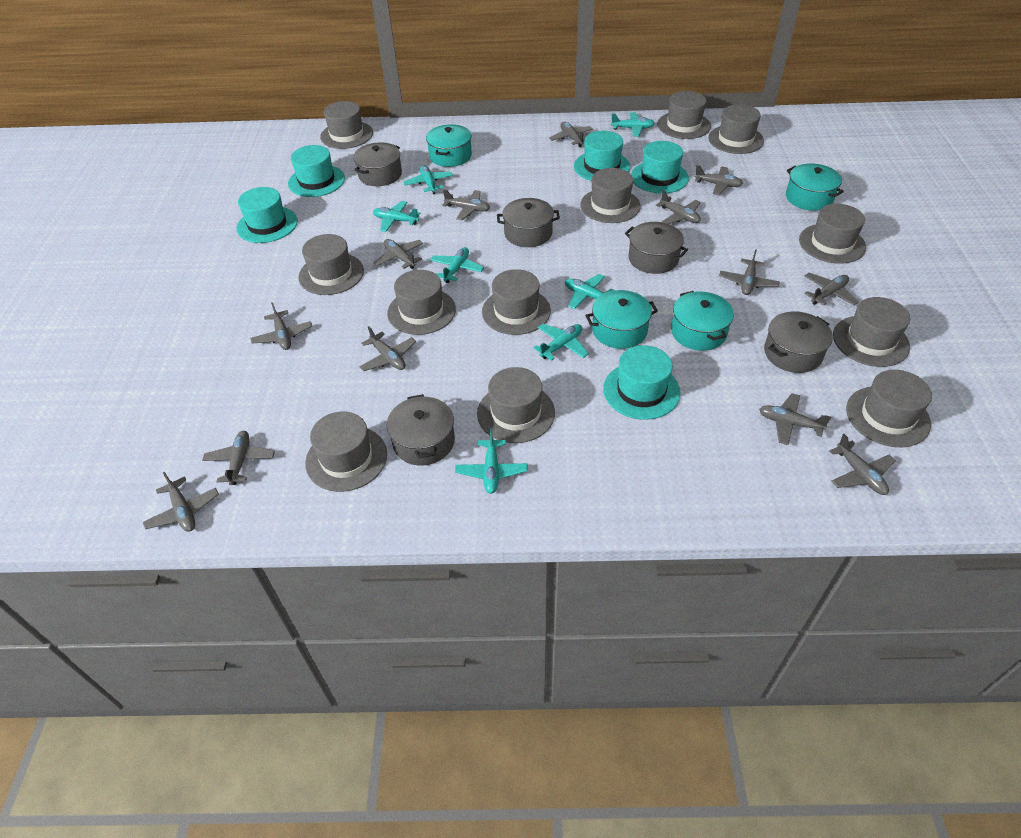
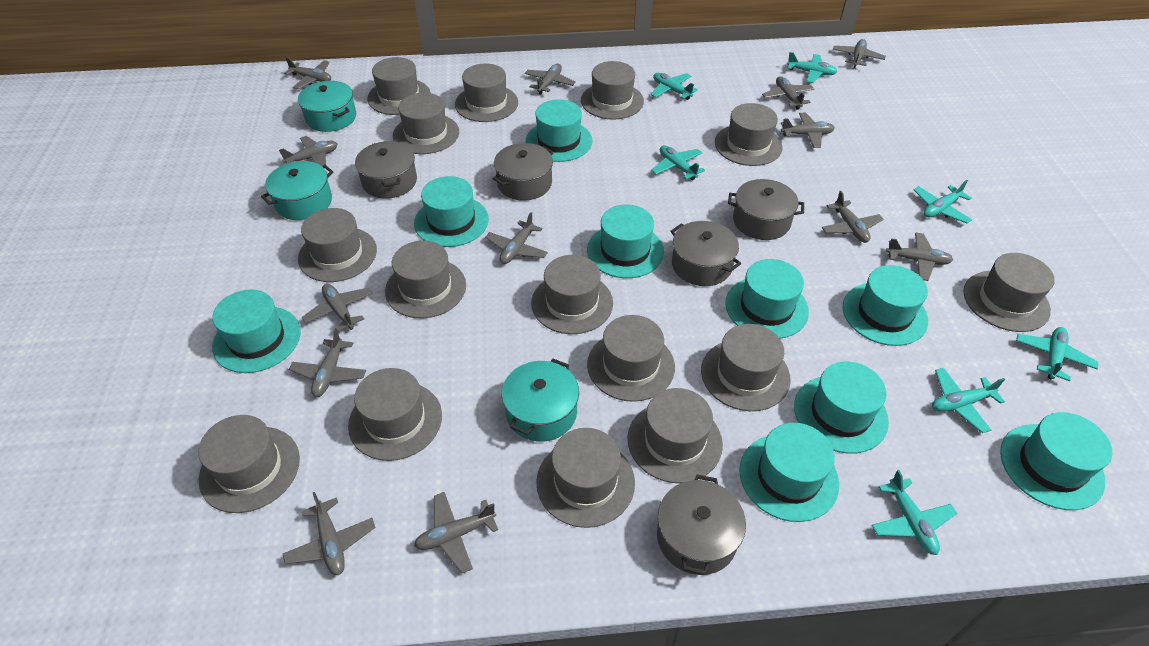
grey hat: 12 -> 15
turquoise hat: 5 -> 9
turquoise pot: 4 -> 3

